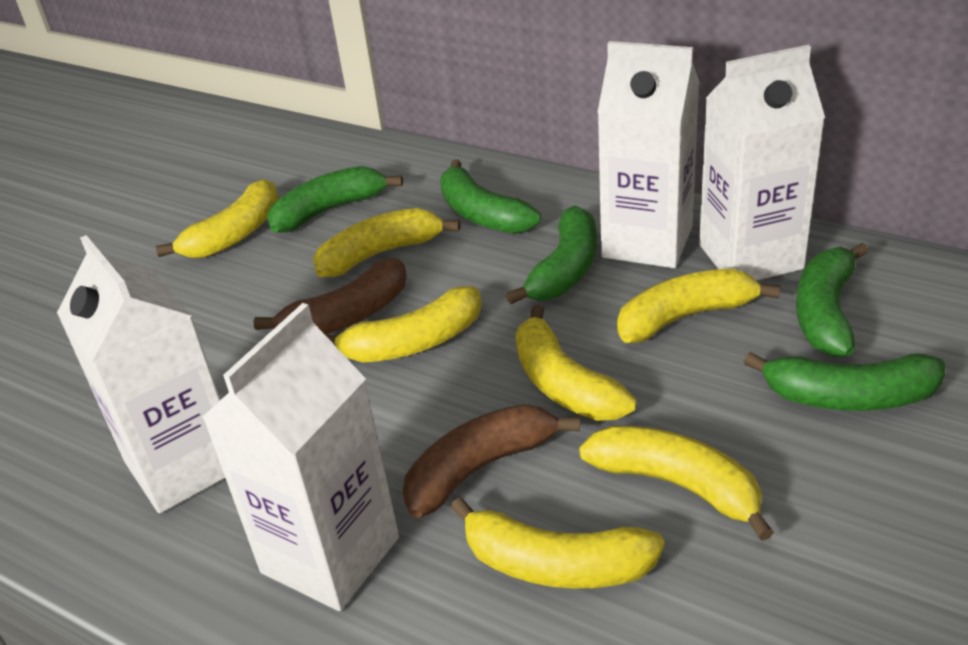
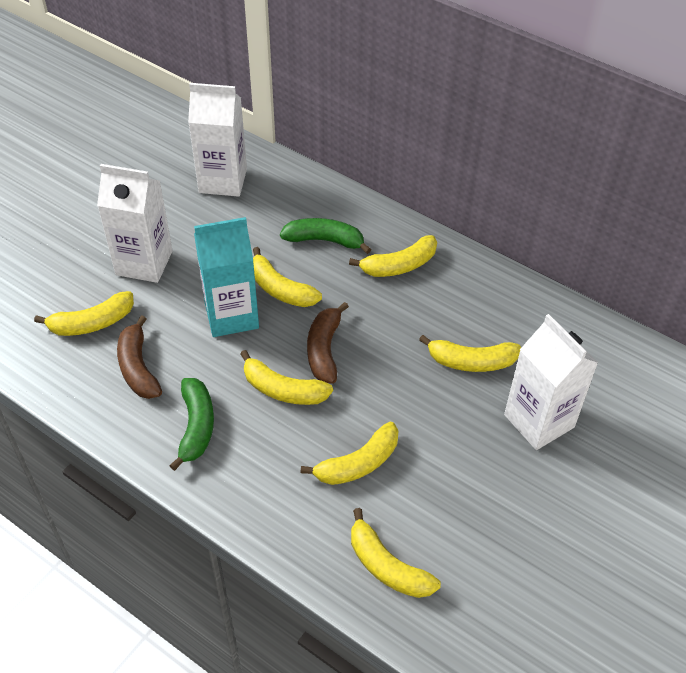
green banana: 5 -> 2
turquoise carton: 0 -> 1
white carton: 4 -> 3

